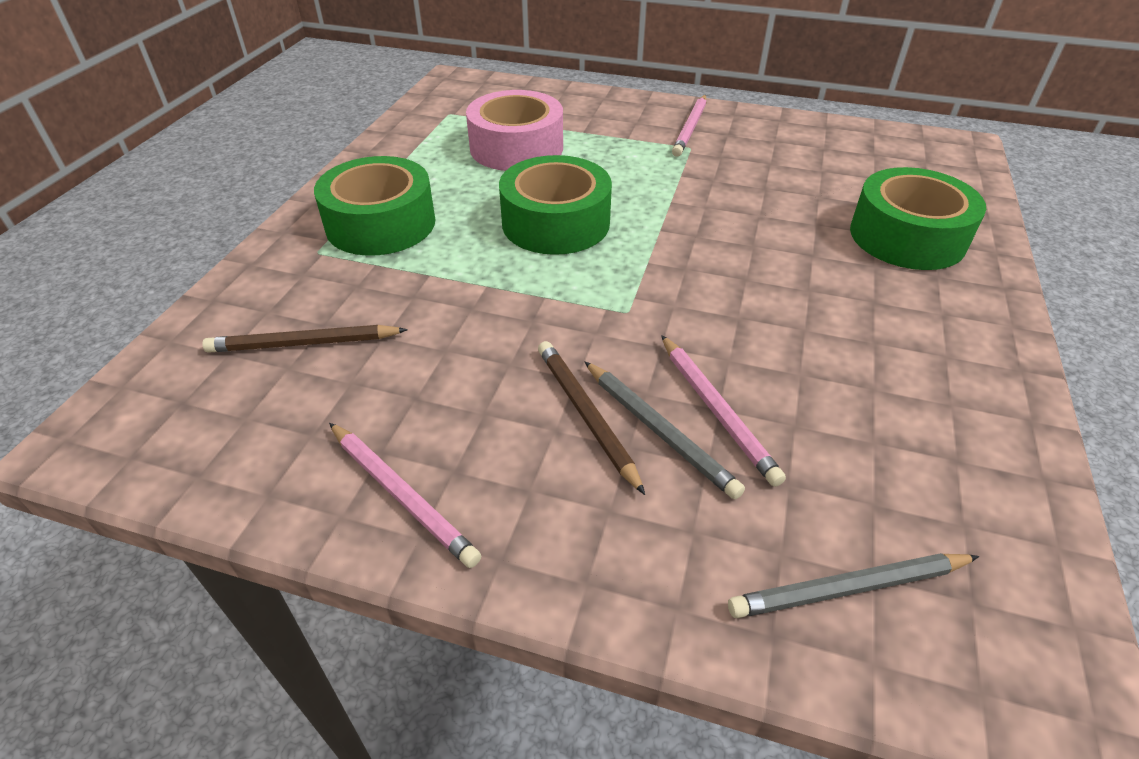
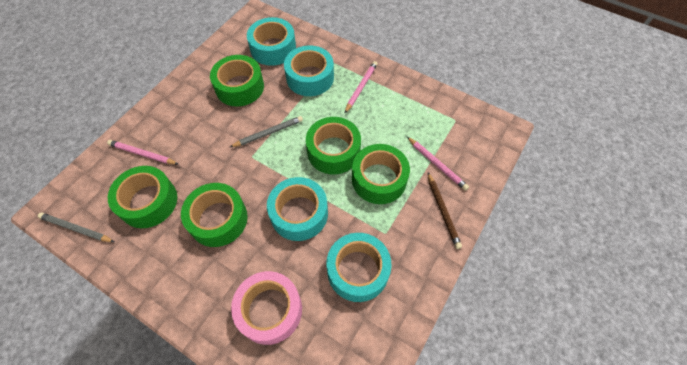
brown pencil: 2 -> 1
green tape: 3 -> 5
turquoise tape: 0 -> 4

